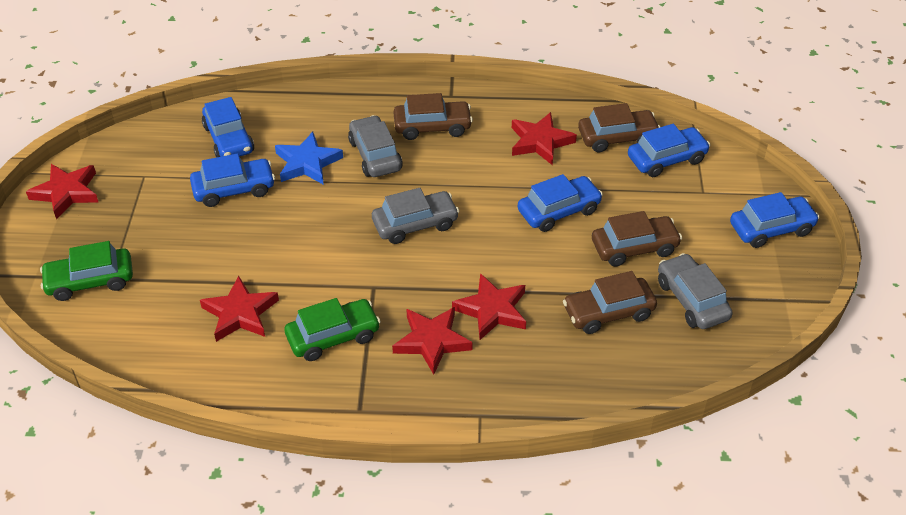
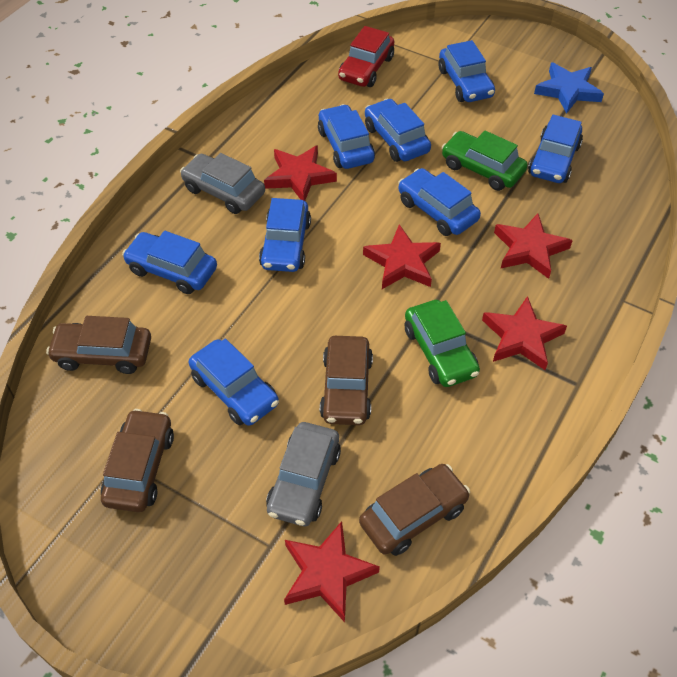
blue car: 5 -> 8
grey car: 3 -> 2
red car: 0 -> 1

